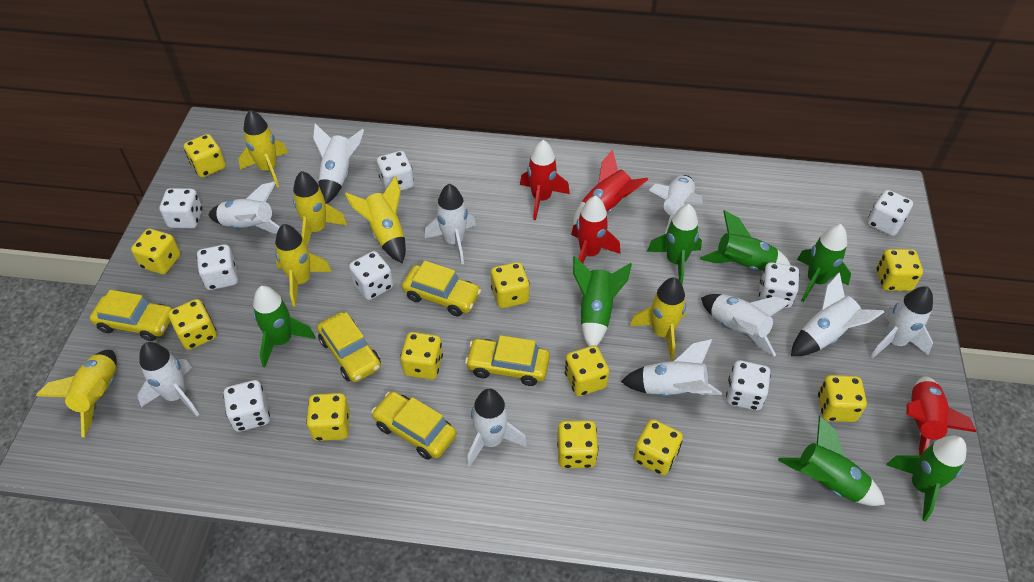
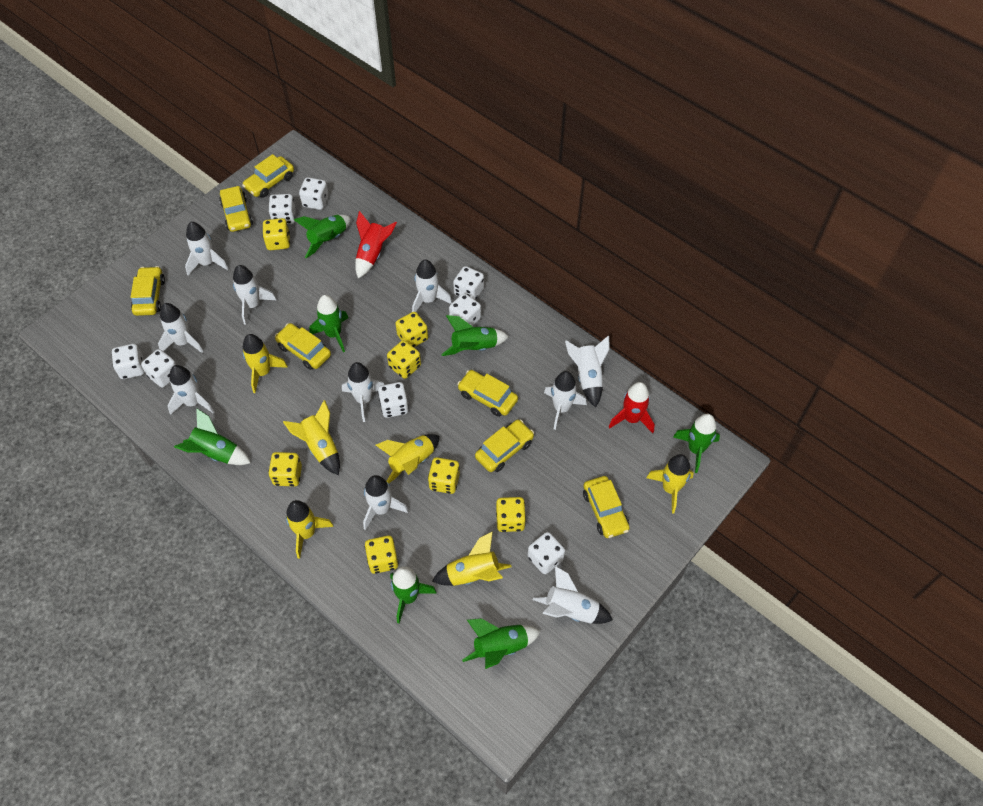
red rocket: 4 -> 2
yellow car: 5 -> 7
yellow dice: 11 -> 7

